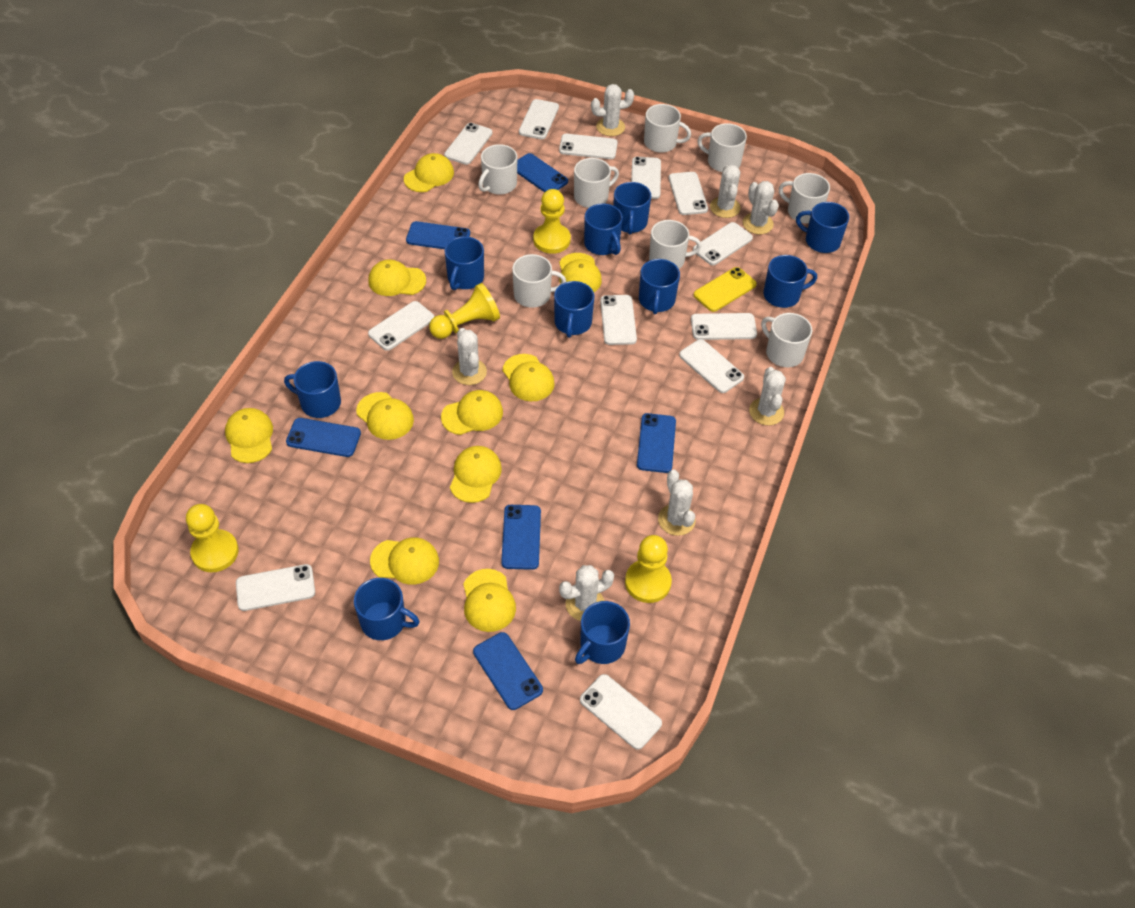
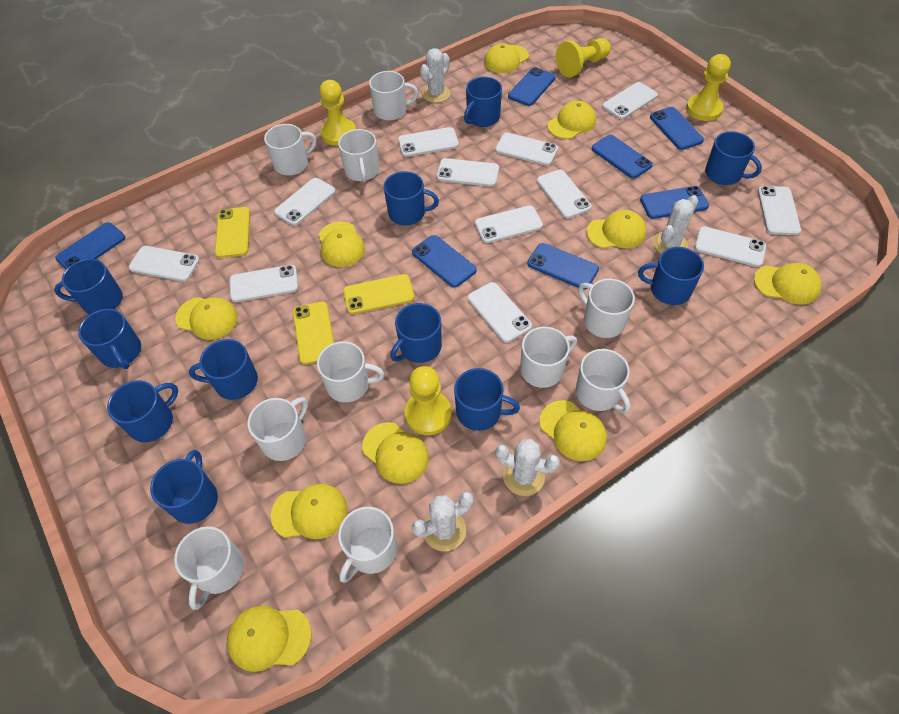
blue mug: 10 -> 11
blue phone: 6 -> 7
white cactus: 7 -> 4
white mug: 8 -> 10
yellow phone: 1 -> 3

